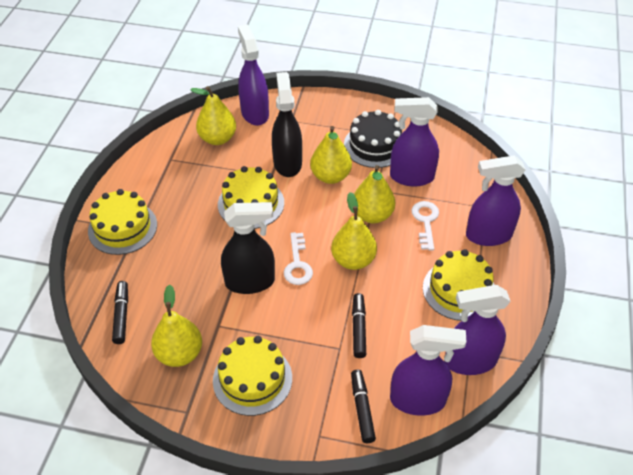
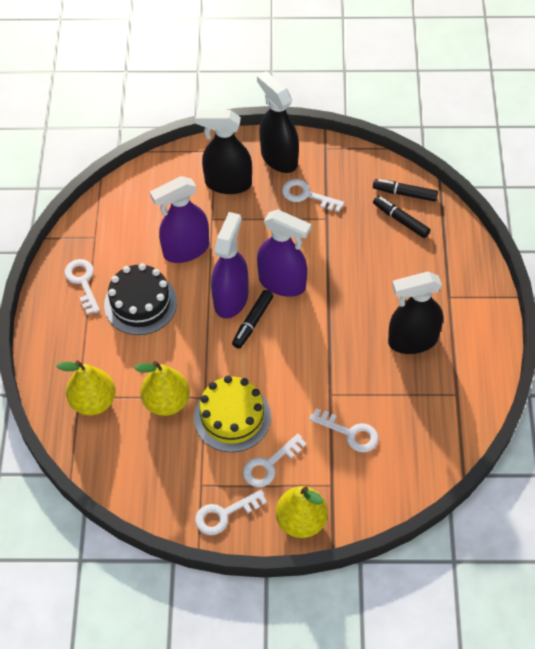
black spray bottle: 2 -> 3
purple spray bottle: 5 -> 3
white key: 2 -> 5
yellow cake: 4 -> 1
yellow pear: 5 -> 3

